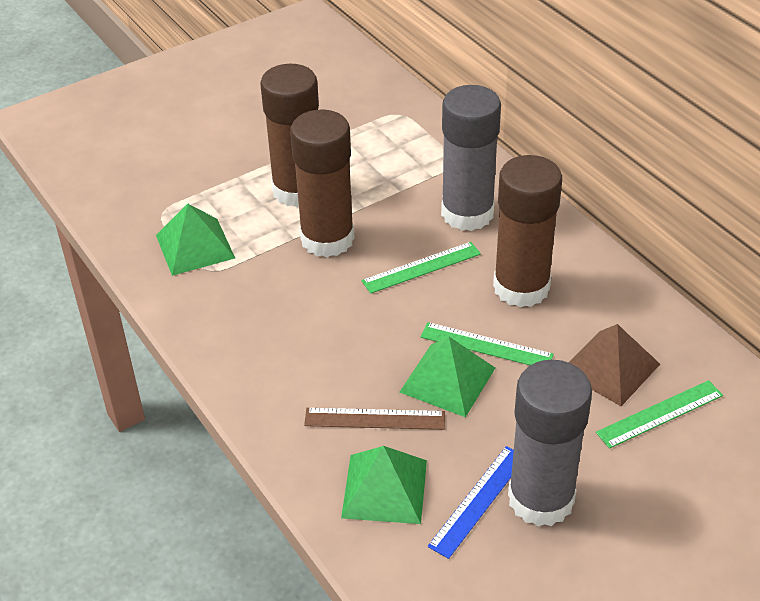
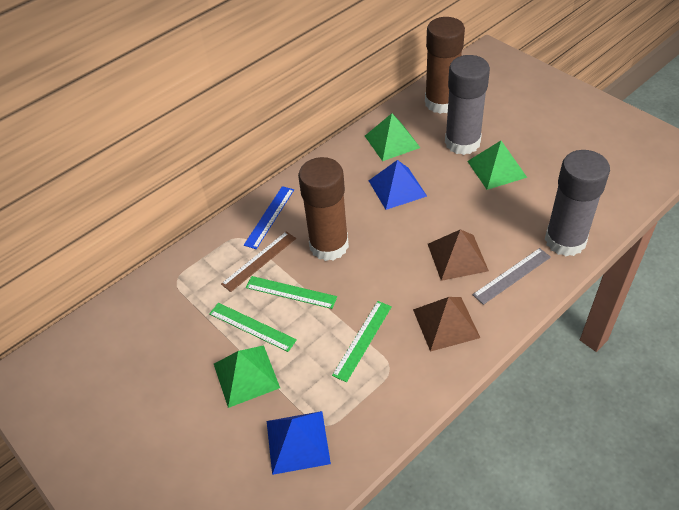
blue pyramid: 0 -> 2
brown glue stick: 3 -> 2
brown pyramid: 1 -> 2
grey ruler: 0 -> 1

